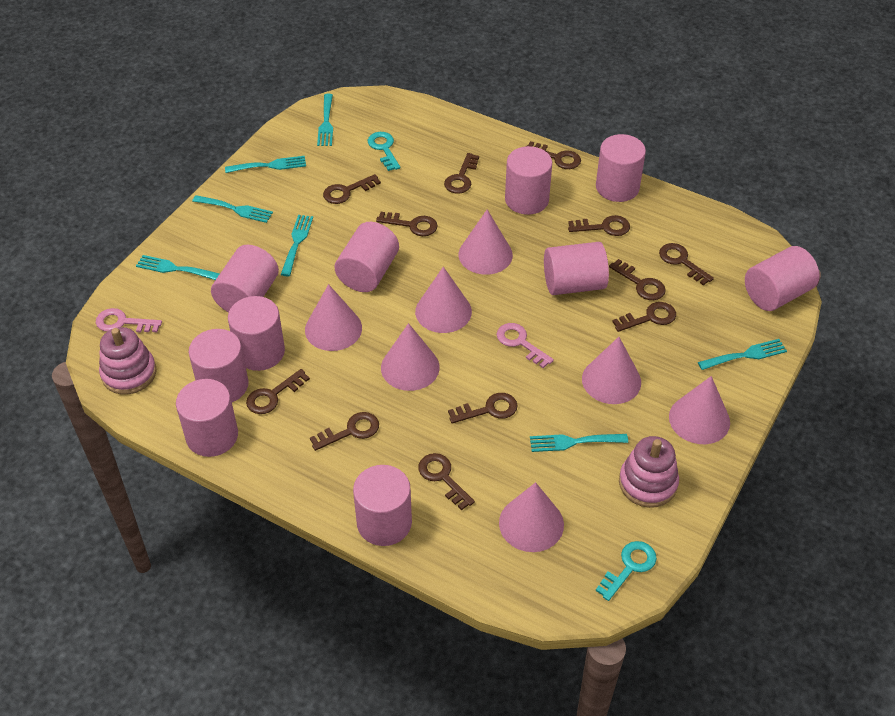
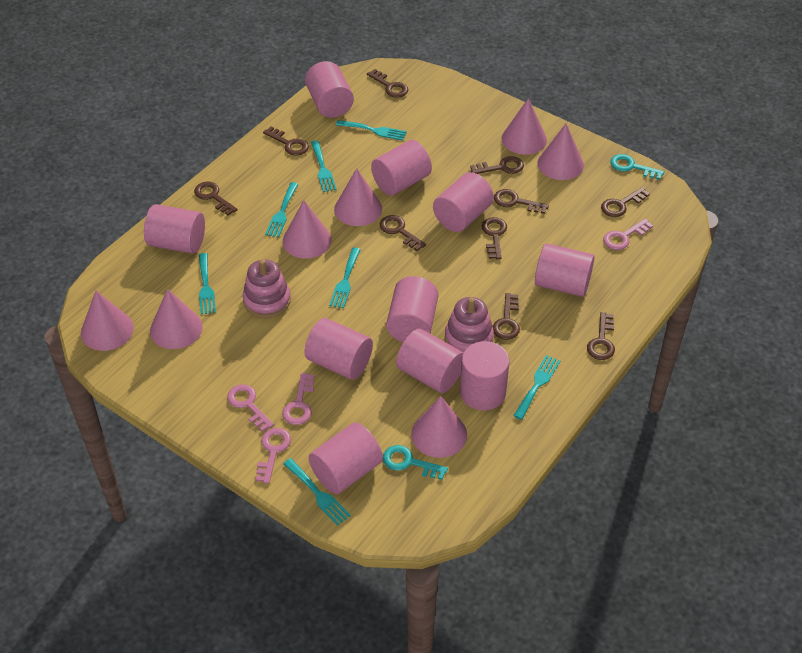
brown key: 12 -> 10
pink key: 2 -> 4

